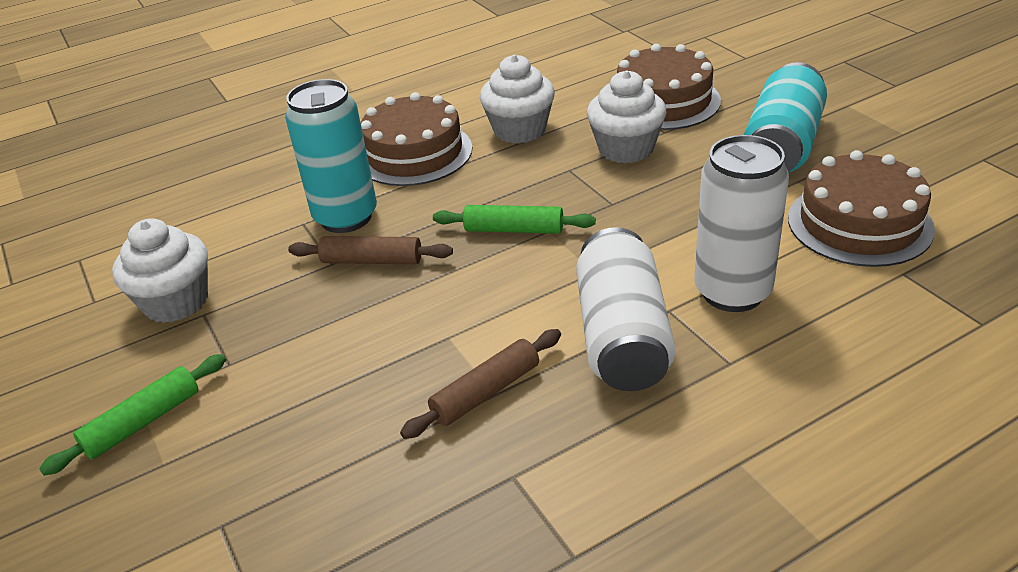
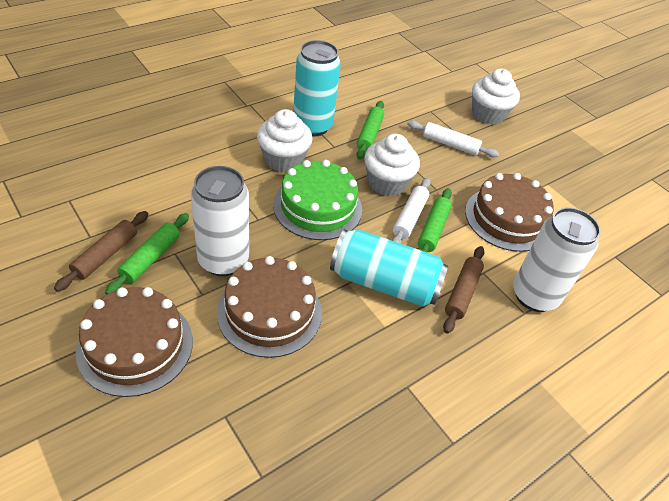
green cake: 0 -> 1
green rolling pin: 2 -> 3
white rolling pin: 0 -> 2

